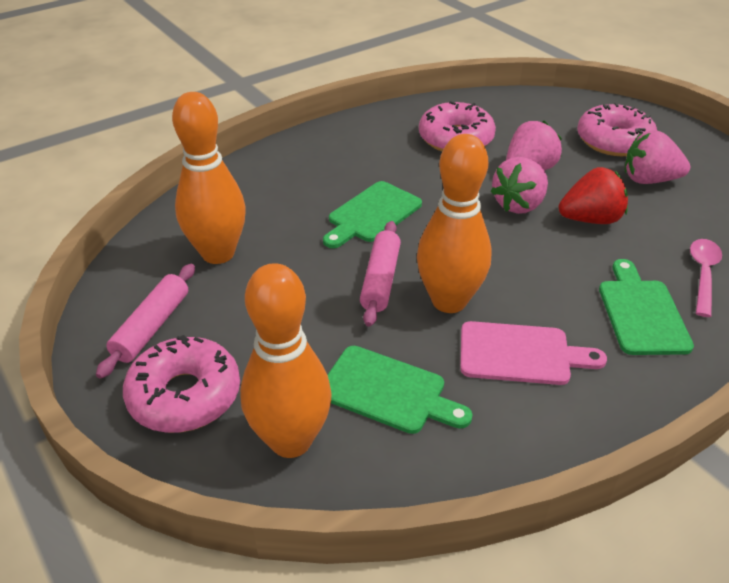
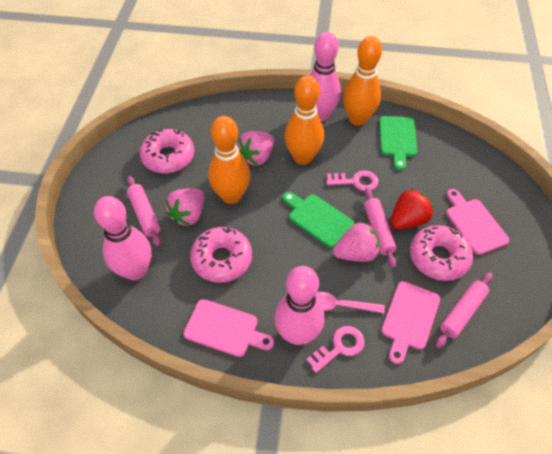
green cutting board: 3 -> 2
pink bowling pin: 0 -> 3
pink cutting board: 1 -> 3
pink key: 0 -> 2
pink rolling pin: 2 -> 3

